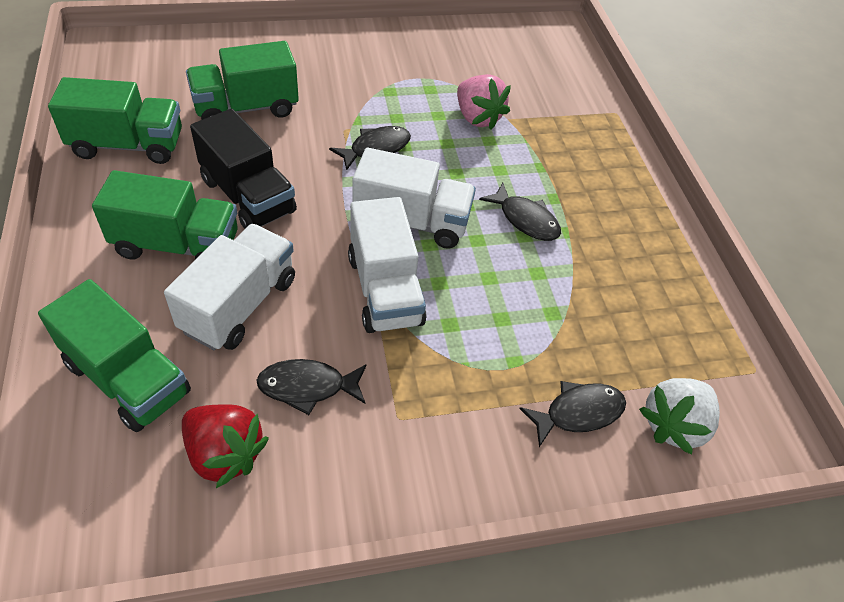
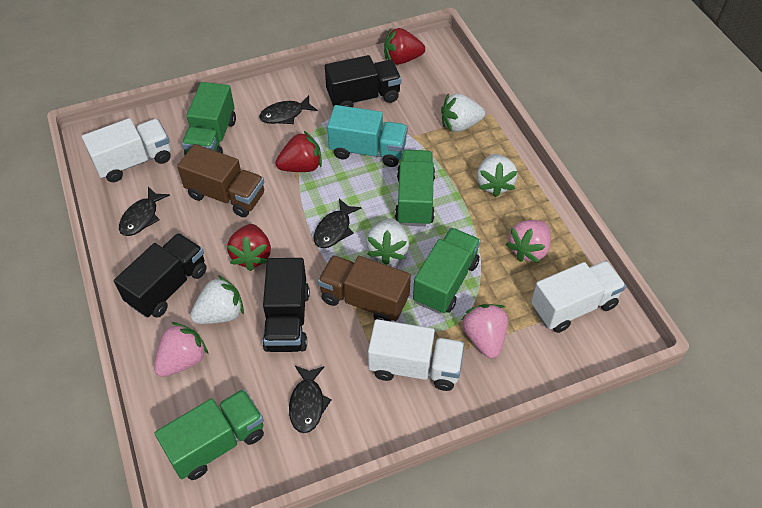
black truck: 1 -> 3
brown truck: 0 -> 2
pink strawberry: 1 -> 3
red strawberry: 1 -> 3
turquoise truck: 0 -> 1
white strawberry: 1 -> 4

